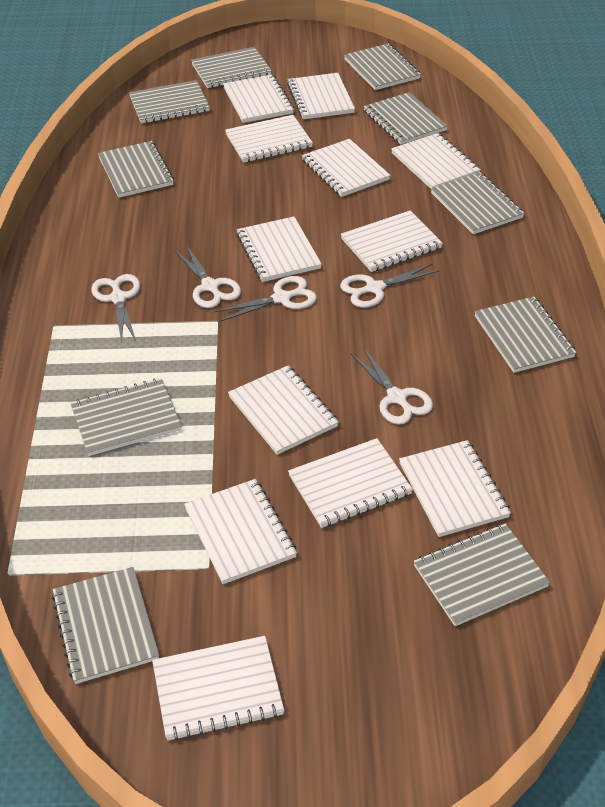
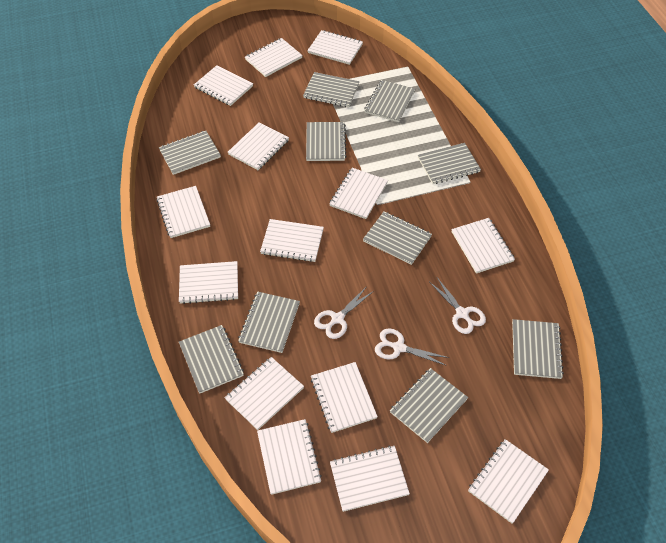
white notebook: 12 -> 14
white scissors: 5 -> 3

